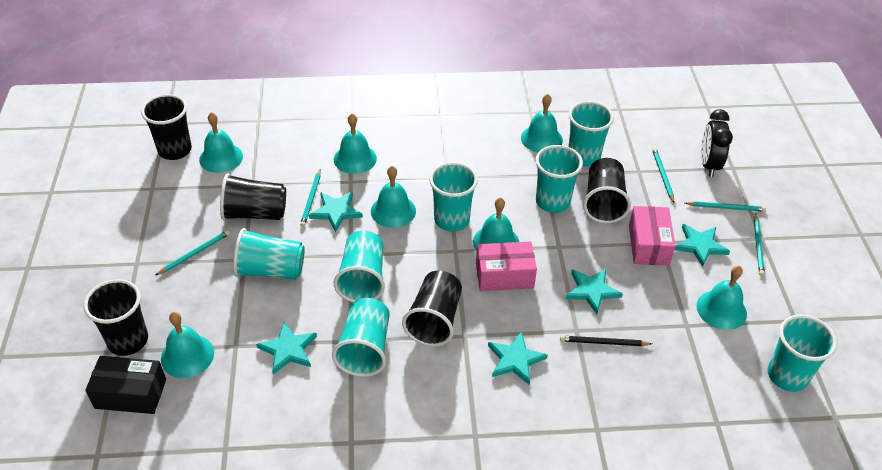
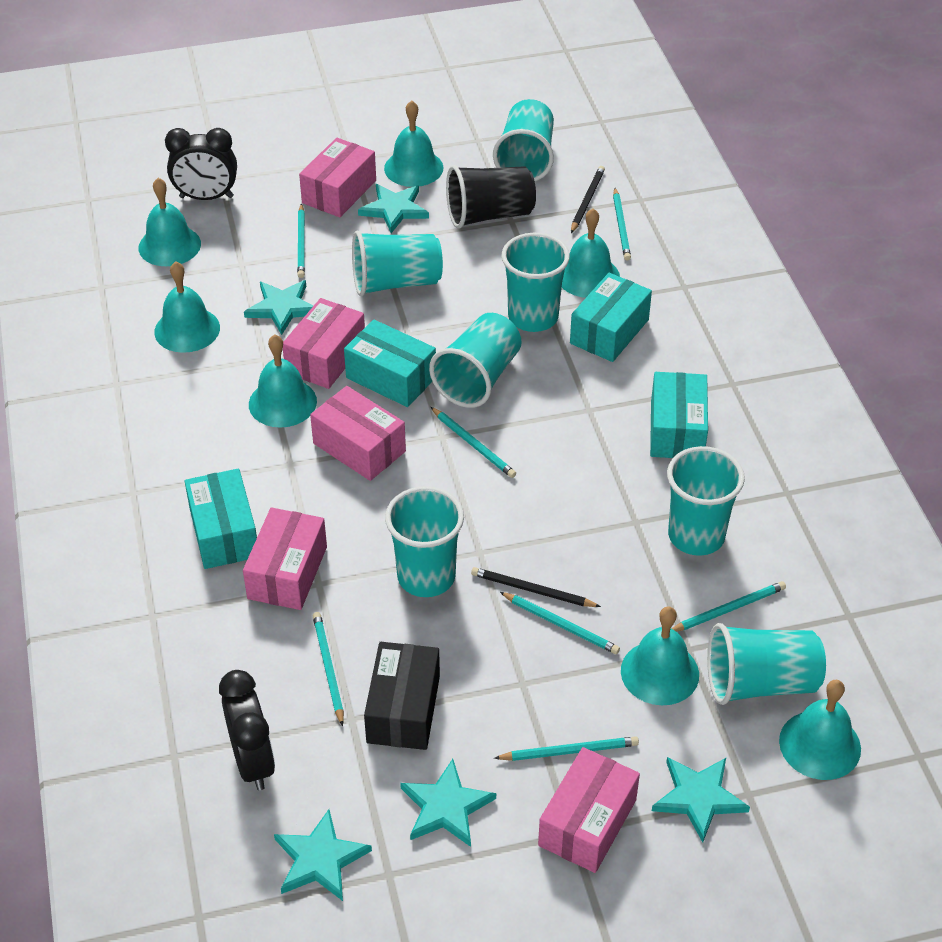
black clock: 1 -> 2
black cup: 5 -> 1
black pencil: 1 -> 2
pink box: 2 -> 5
turquoise box: 0 -> 4
turquoise pencil: 5 -> 7

